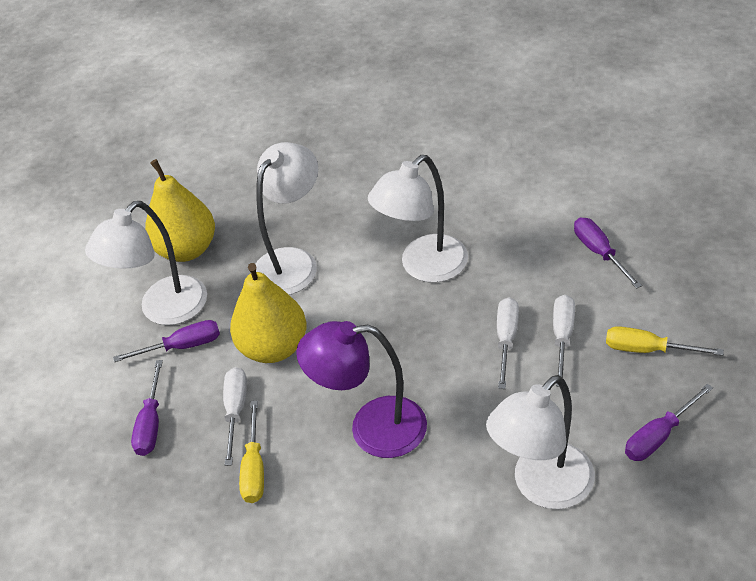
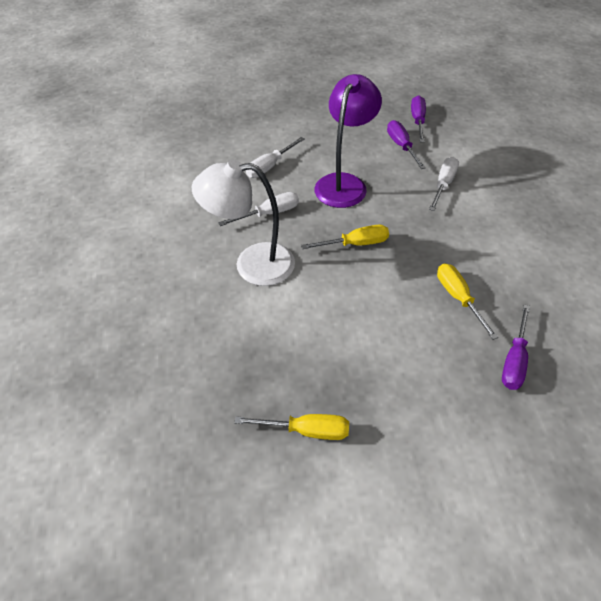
purple screwdriver: 4 -> 3
white lamp: 4 -> 1
yellow pear: 2 -> 0
yellow screwdriver: 2 -> 3

